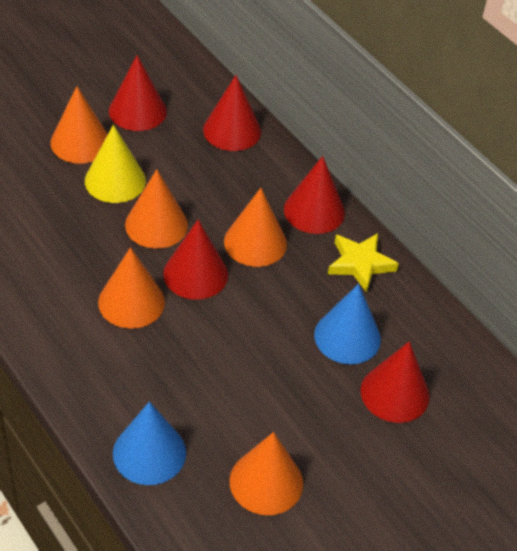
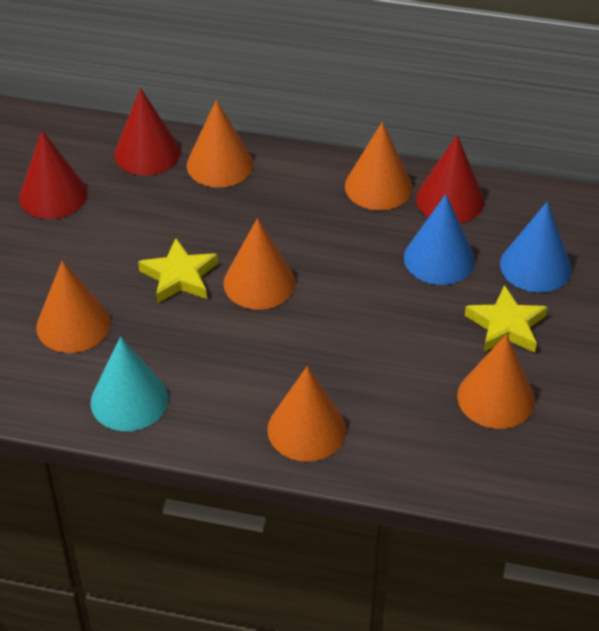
orange cone: 5 -> 6
red cone: 5 -> 3
turquoise cone: 0 -> 1
yellow cone: 1 -> 0
yellow star: 1 -> 2

